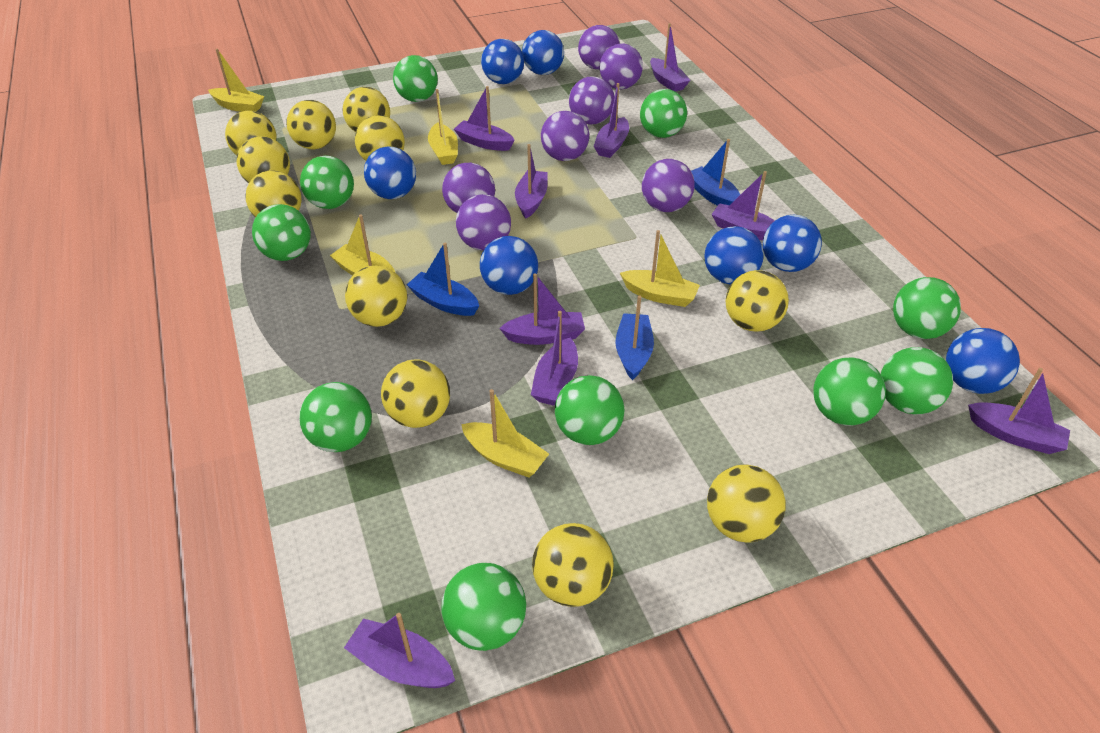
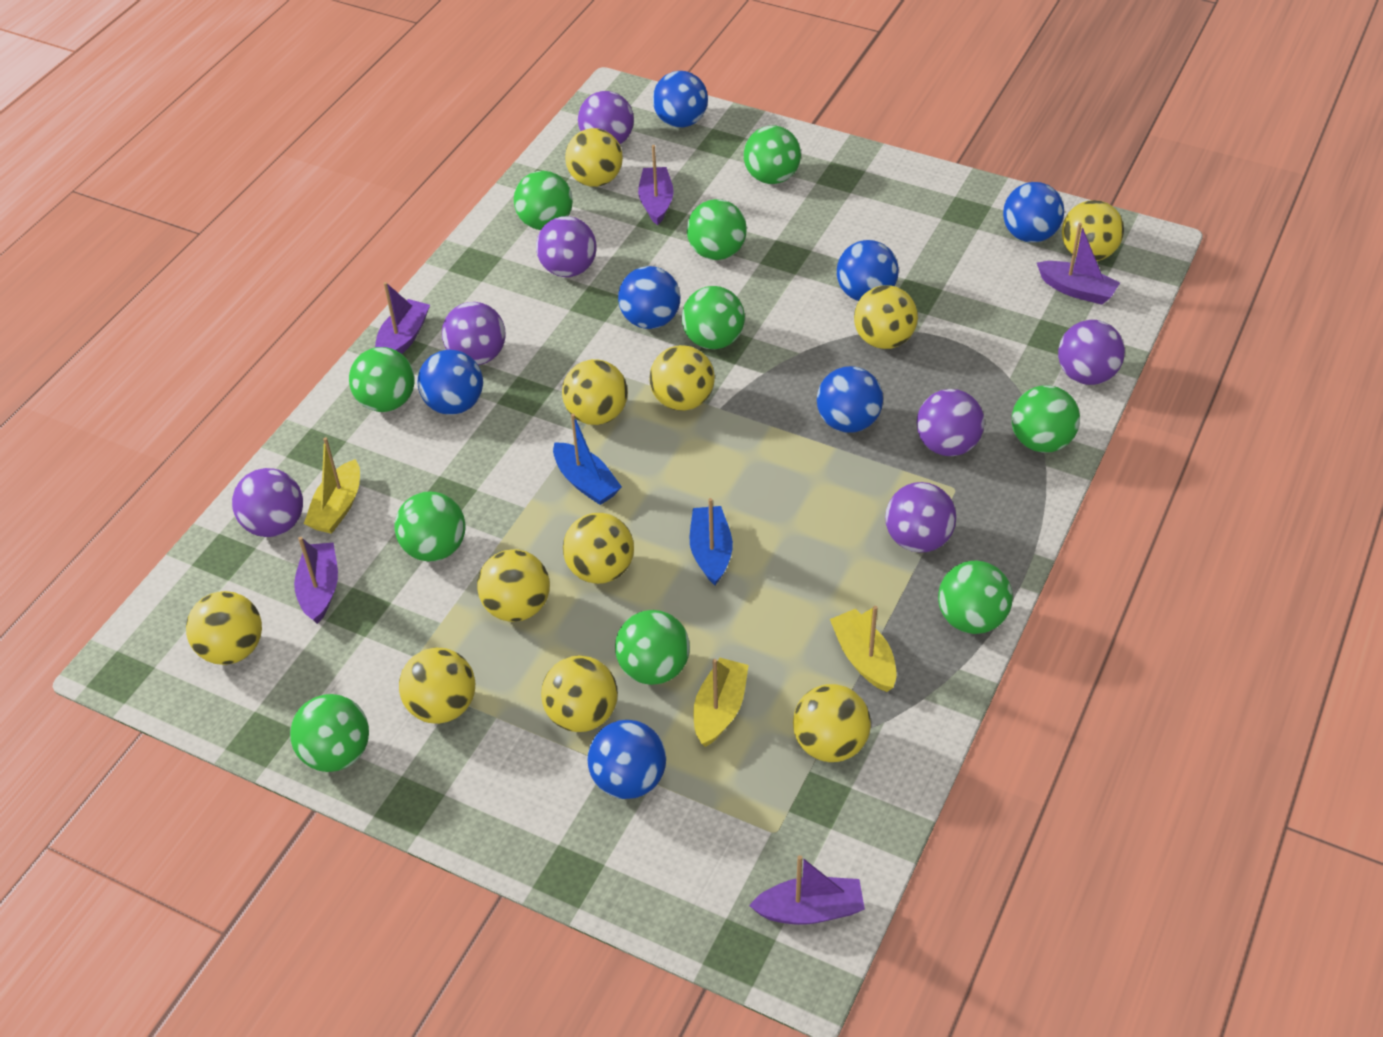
blue boat: 3 -> 2
purple boat: 9 -> 5
yellow boat: 5 -> 3

